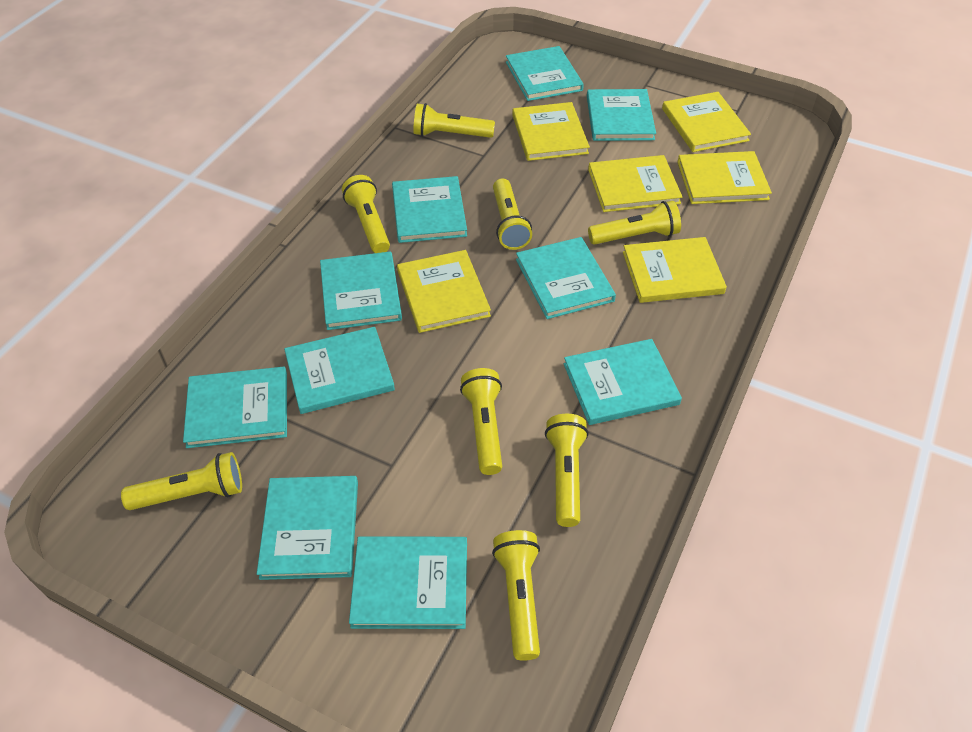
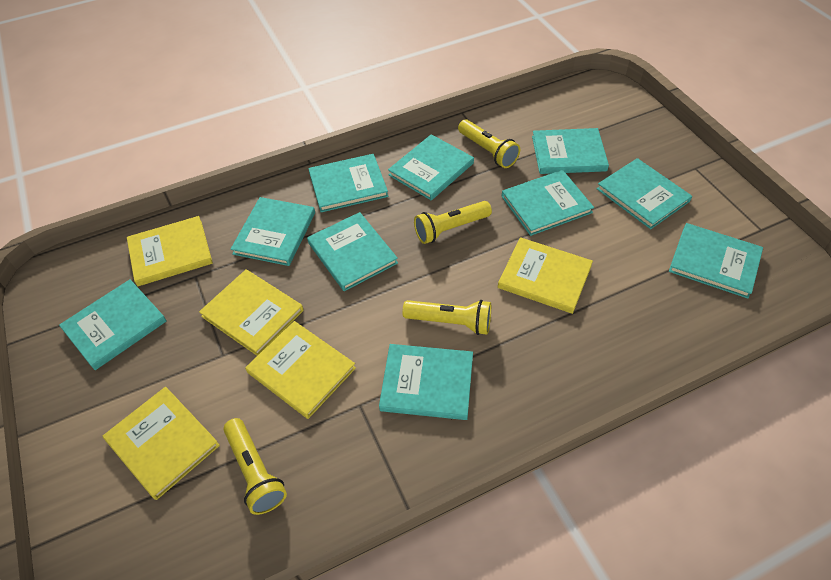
yellow book: 6 -> 5
yellow flashlight: 8 -> 4

